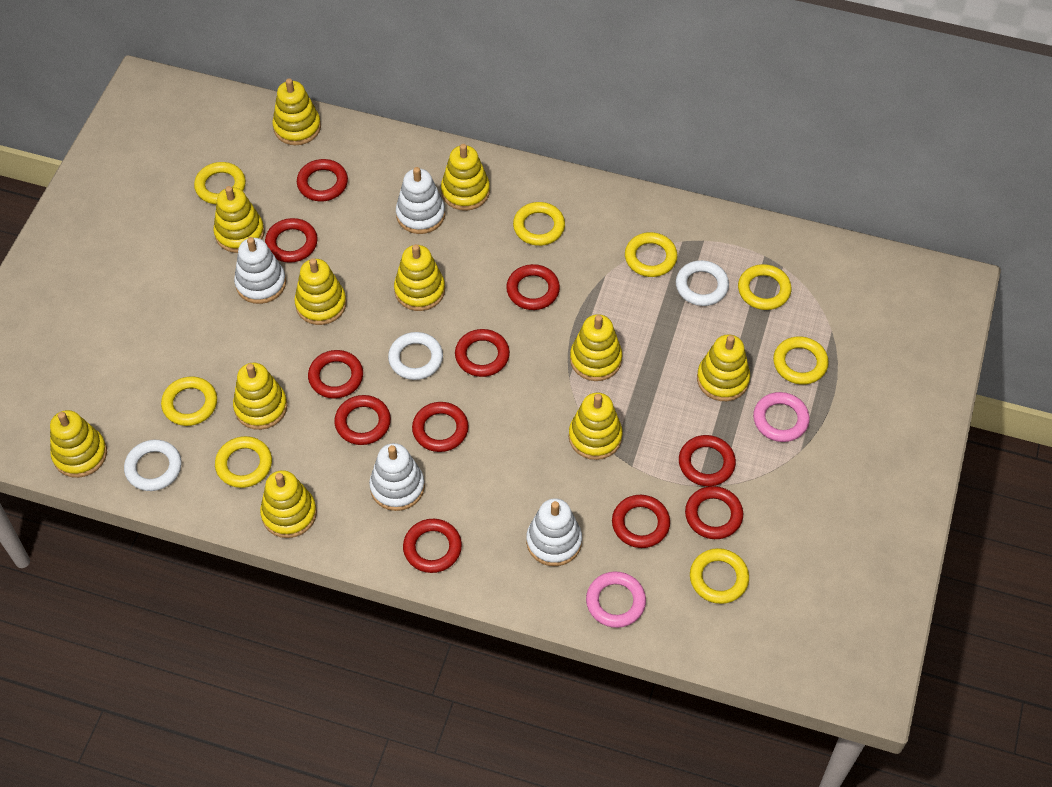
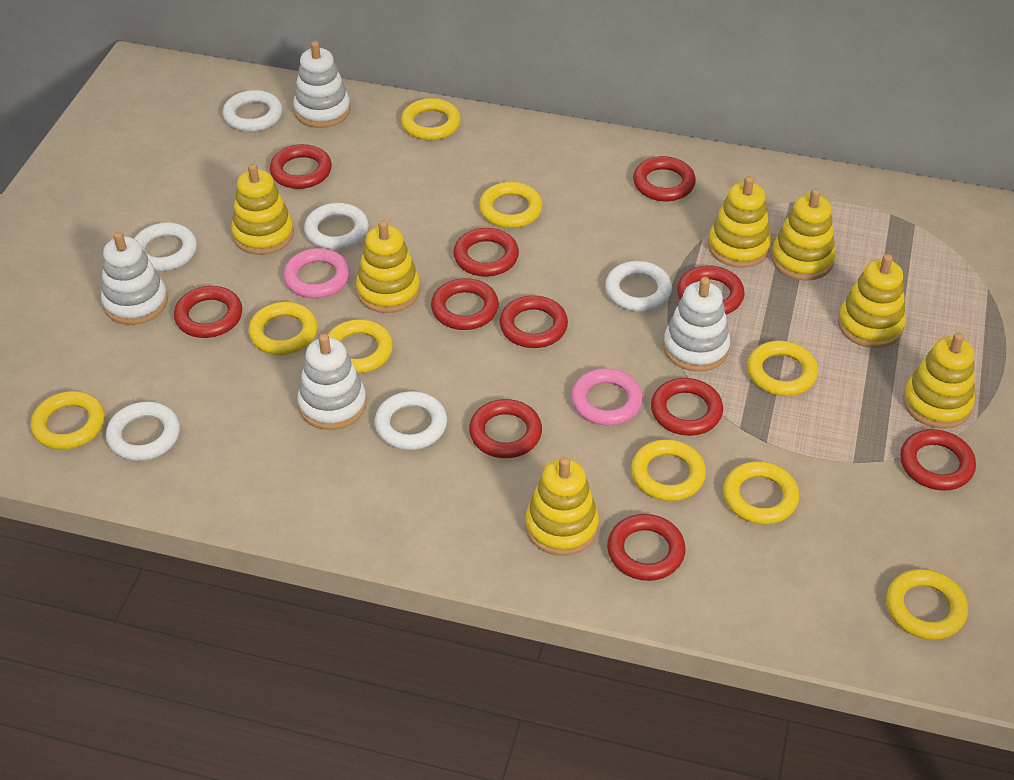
white ring: 3 -> 6
yellow ring: 8 -> 9
yellow stacking toy: 11 -> 7

